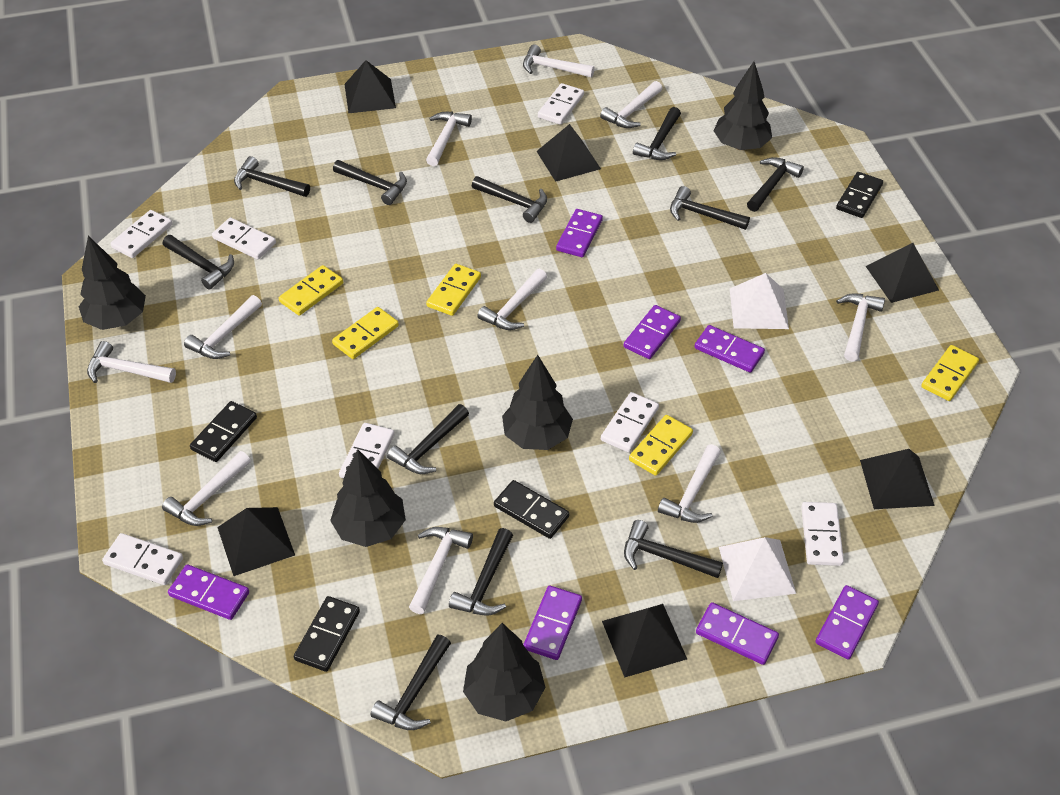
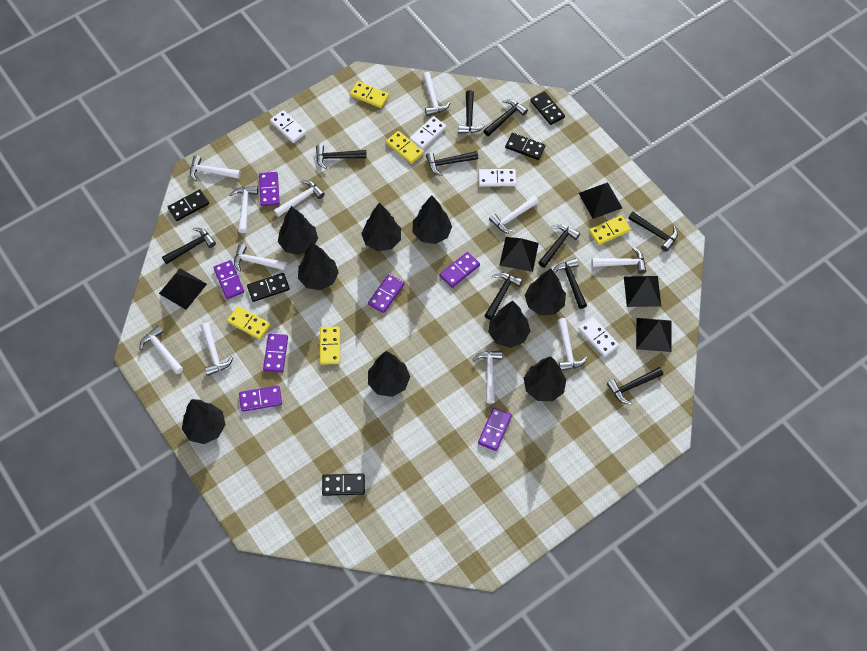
black domino: 4 -> 5
black hammer: 11 -> 10
black pyramid: 6 -> 5
black tree: 5 -> 9
white domino: 7 -> 4
white hammer: 10 -> 11
white pyramid: 2 -> 0

